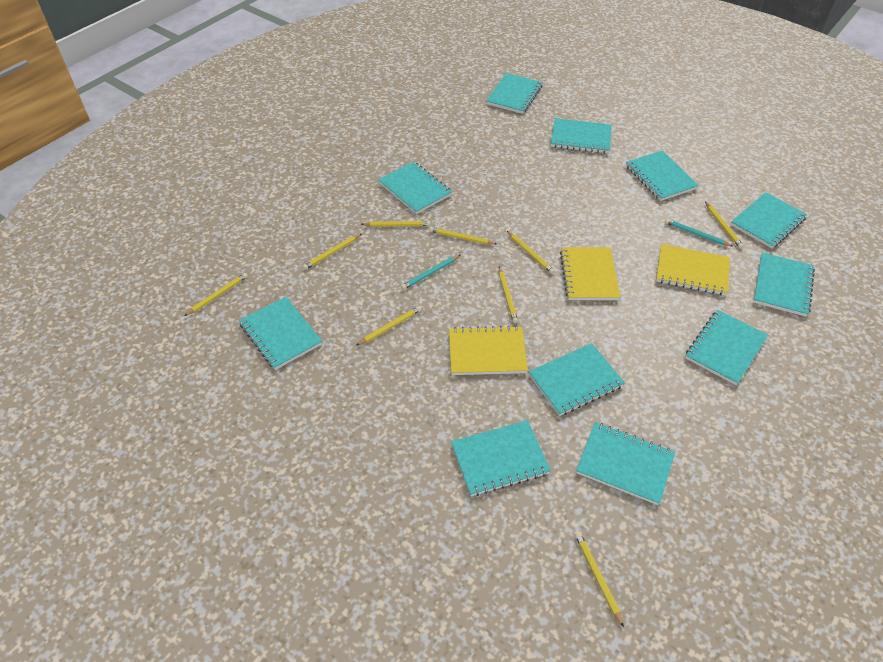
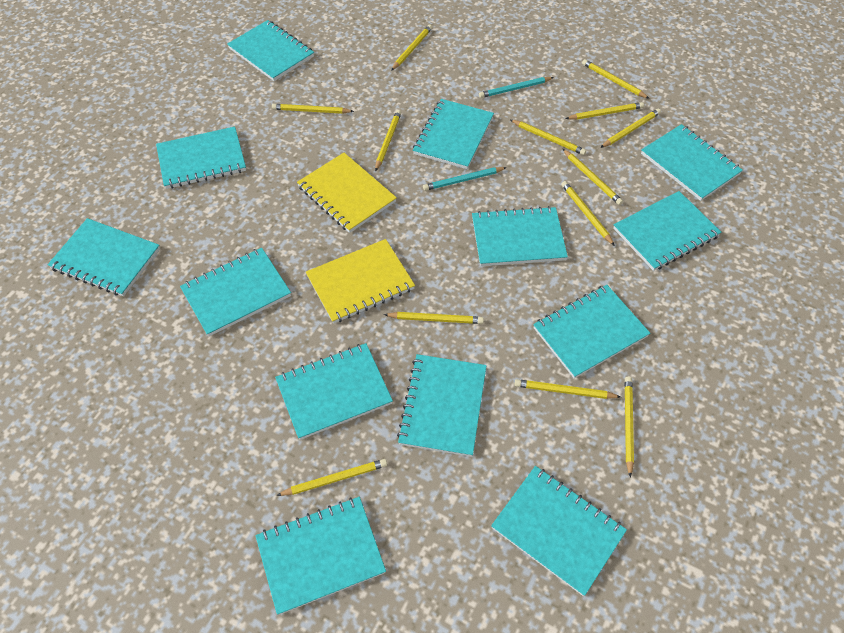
turquoise notebook: 11 -> 13
yellow notebook: 3 -> 2
yellow pencil: 9 -> 13

